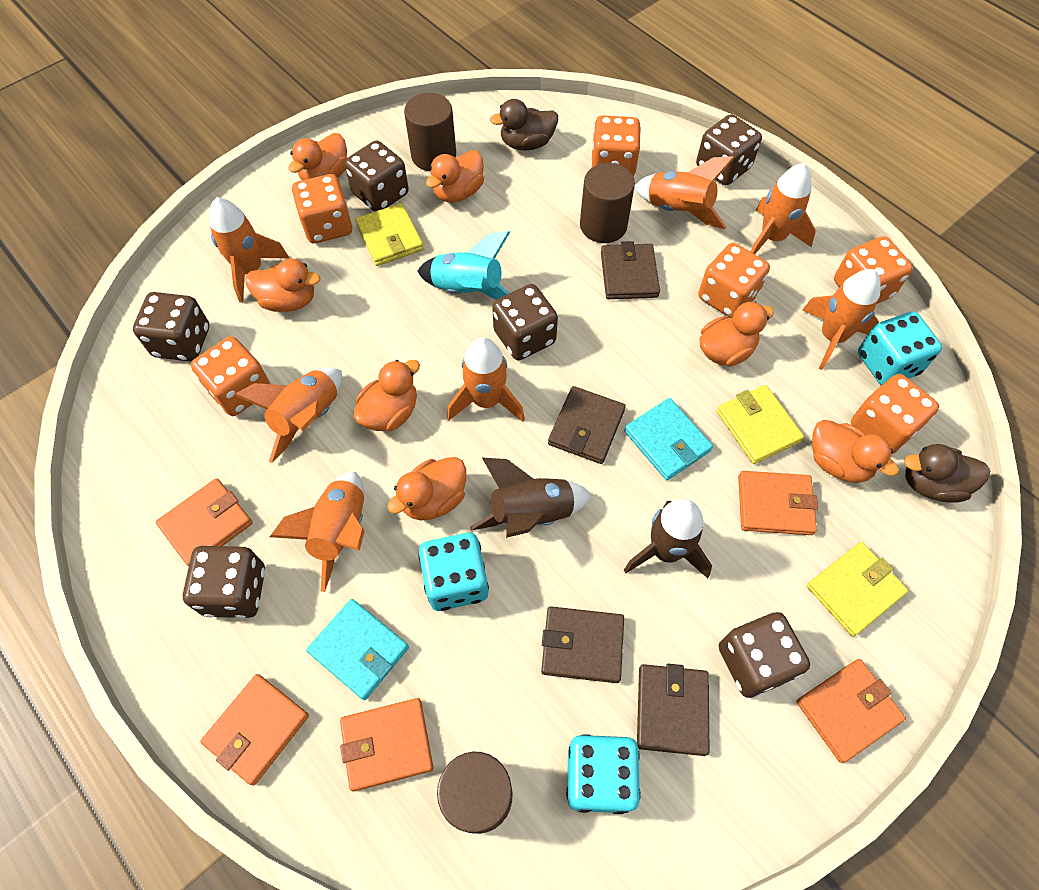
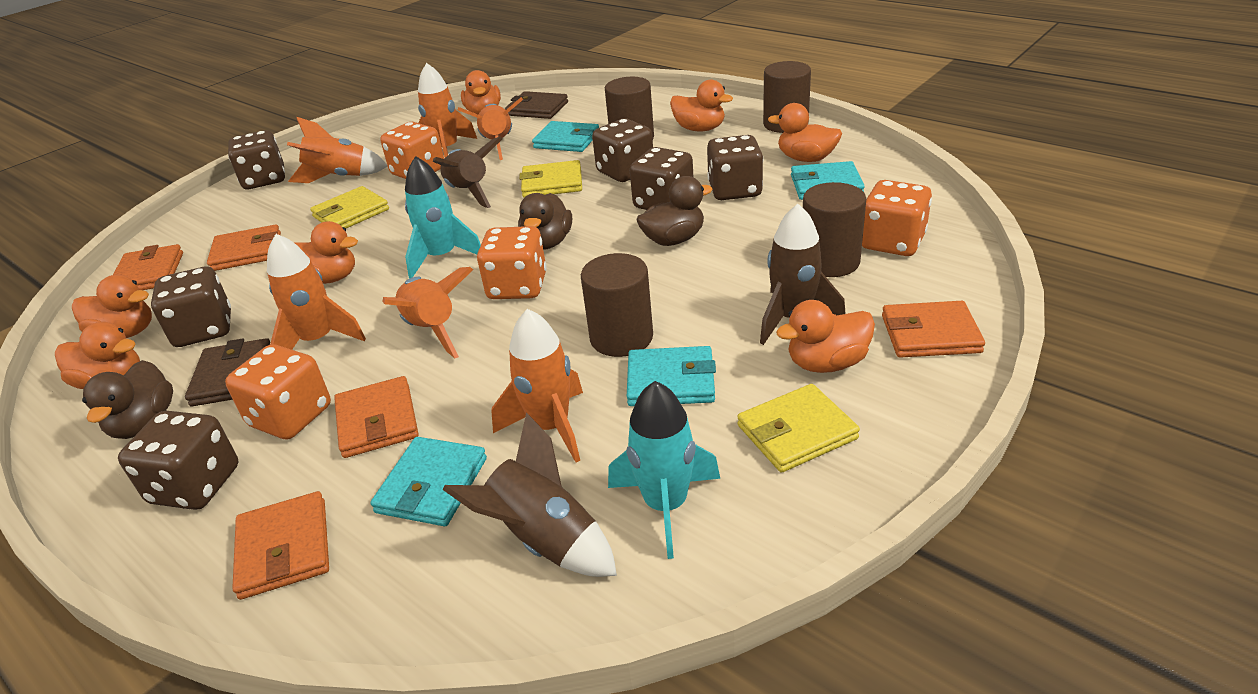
brown cylinder: 3 -> 4
brown duck: 2 -> 3
brown rocket: 2 -> 3
brown wallet: 4 -> 2
orange dice: 6 -> 4
orange rocket: 7 -> 6
turquoise dice: 3 -> 0
turquoise rocket: 1 -> 2
turquoise wallet: 2 -> 4

